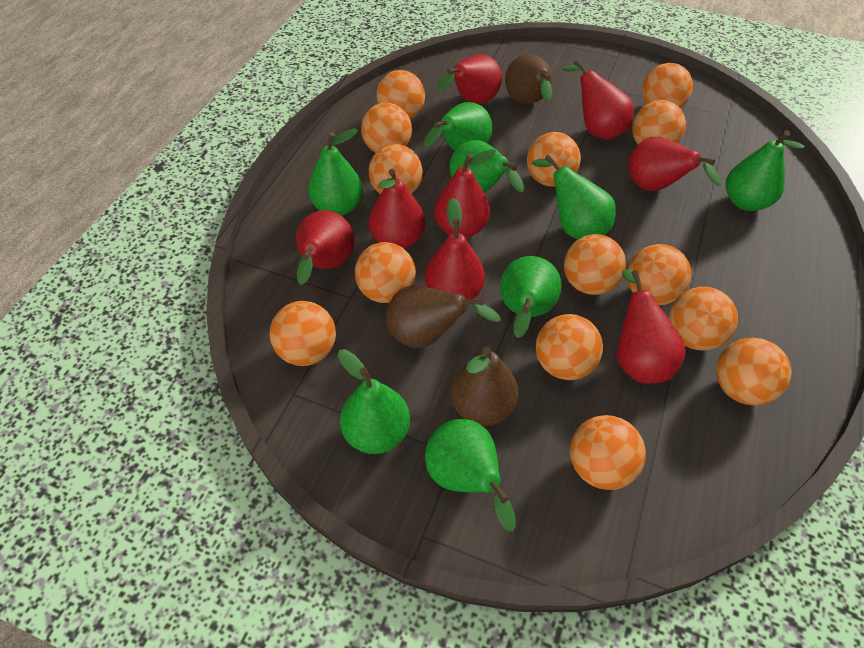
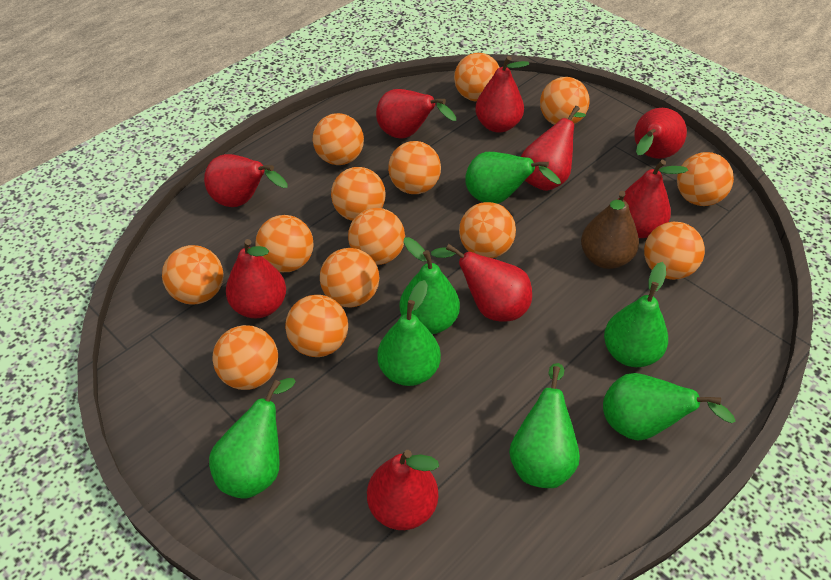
brown pear: 3 -> 1
green pear: 8 -> 7
red pear: 8 -> 9

